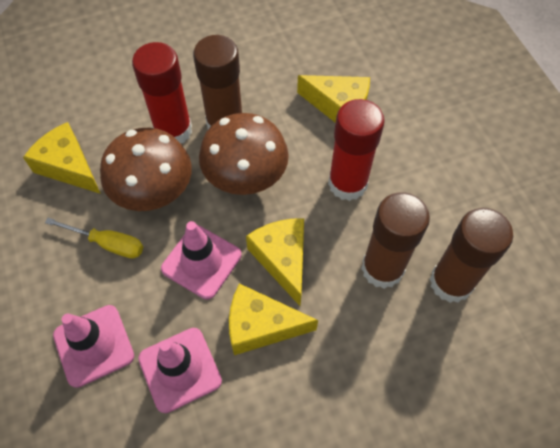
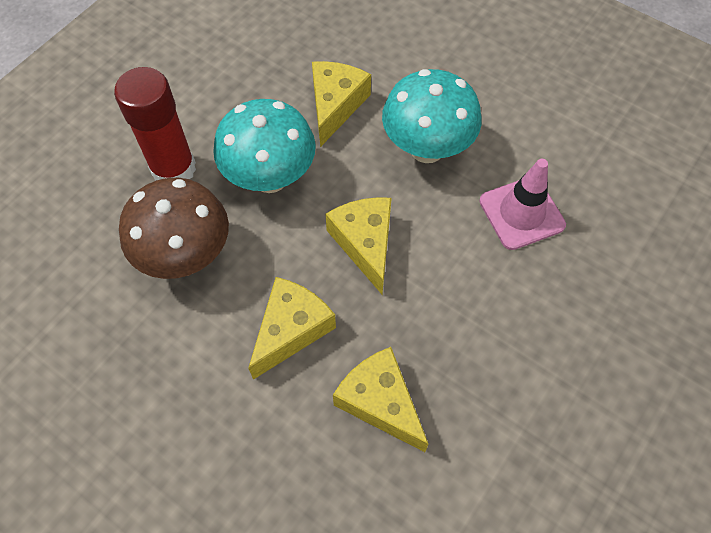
brown glue stick: 3 -> 0
brown mushroom: 2 -> 1
pink traffic cone: 3 -> 1
red glue stick: 2 -> 1
turquoise mushroom: 0 -> 2
yellow screwdriver: 1 -> 0

